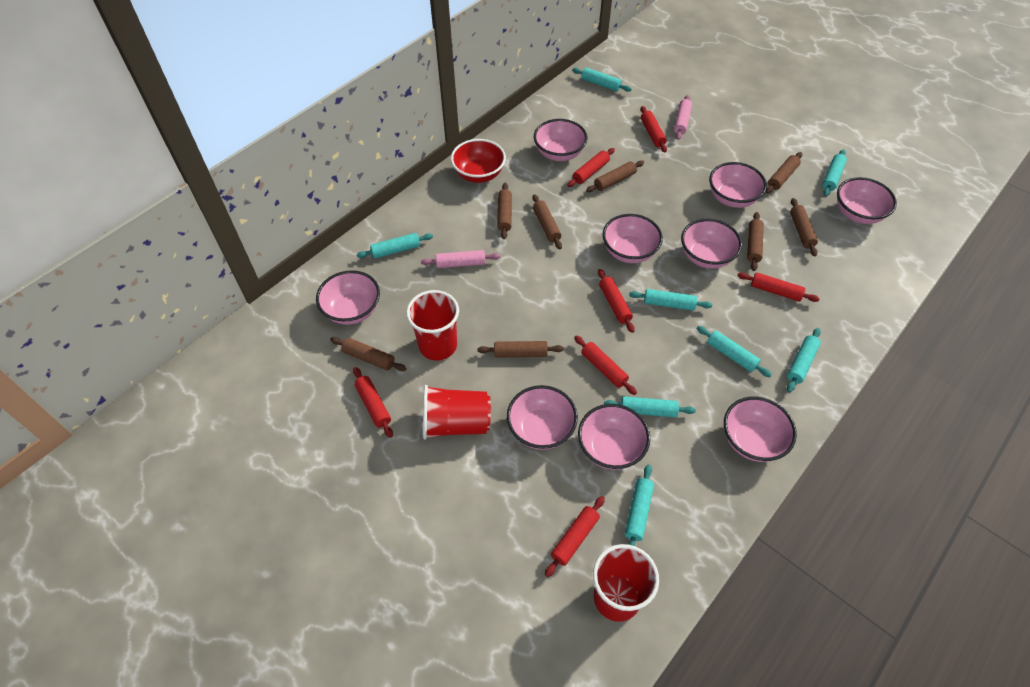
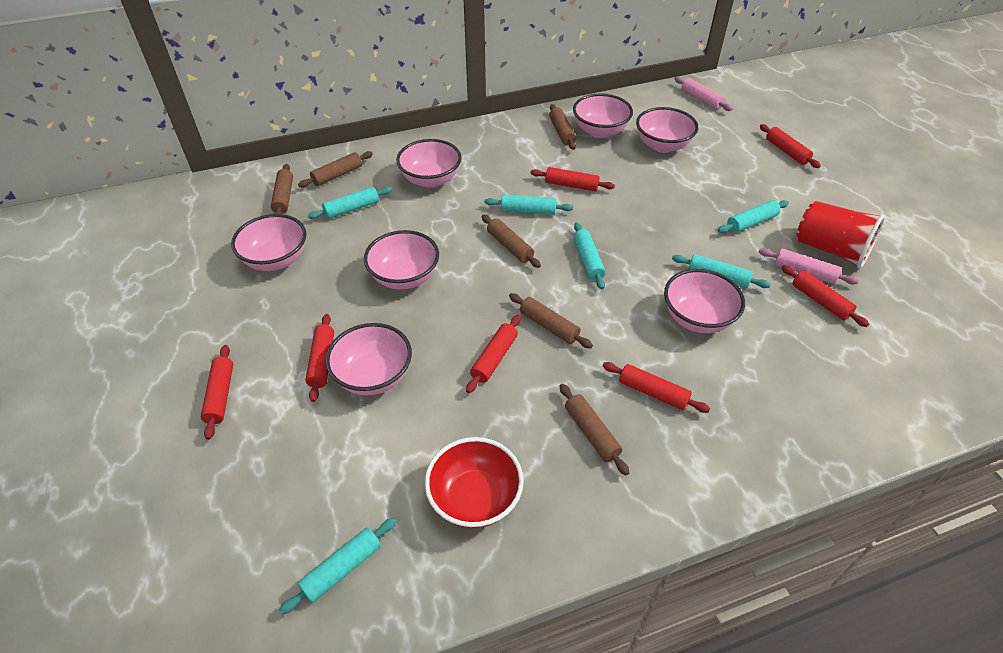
brown rolling pin: 8 -> 6
pink bowl: 9 -> 7
red cup: 3 -> 1
turquoise rolling pin: 8 -> 6

